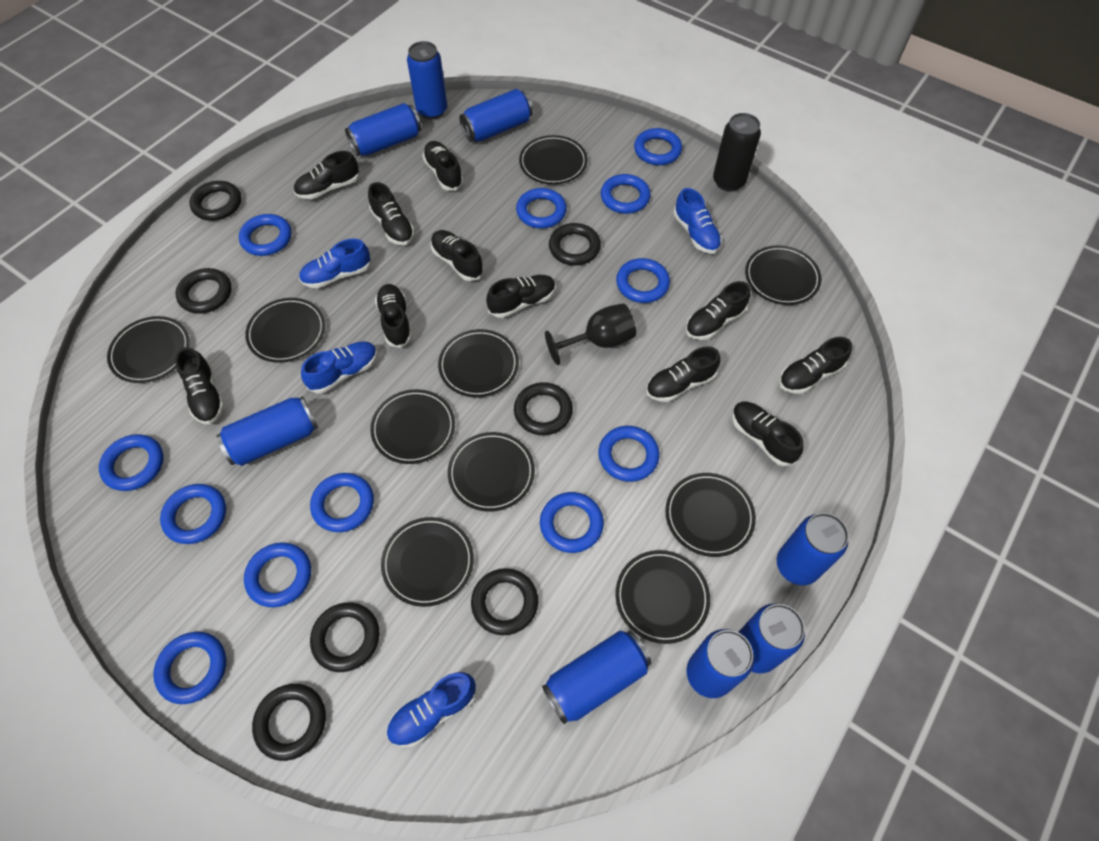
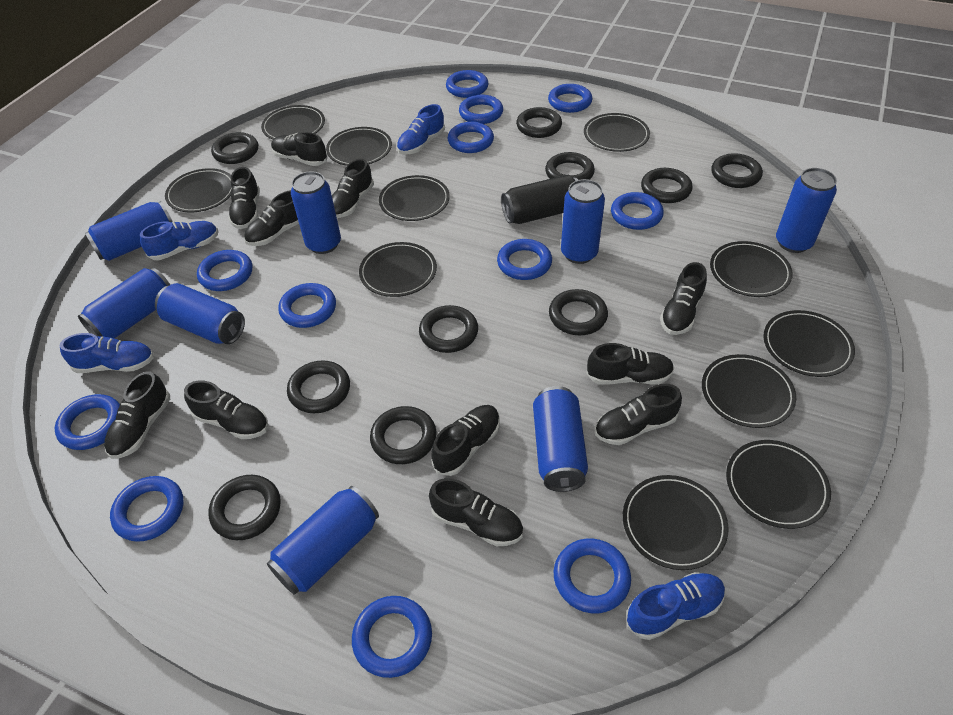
black goblet: 1 -> 0
black plate: 10 -> 11
black ring: 7 -> 10

